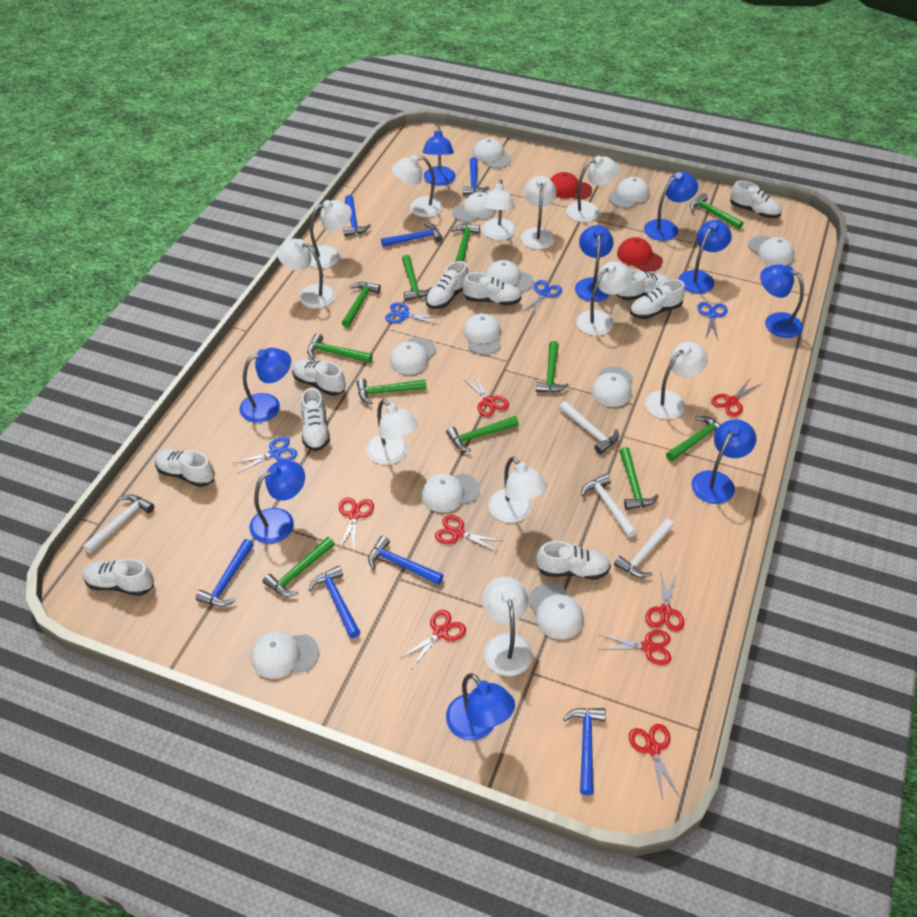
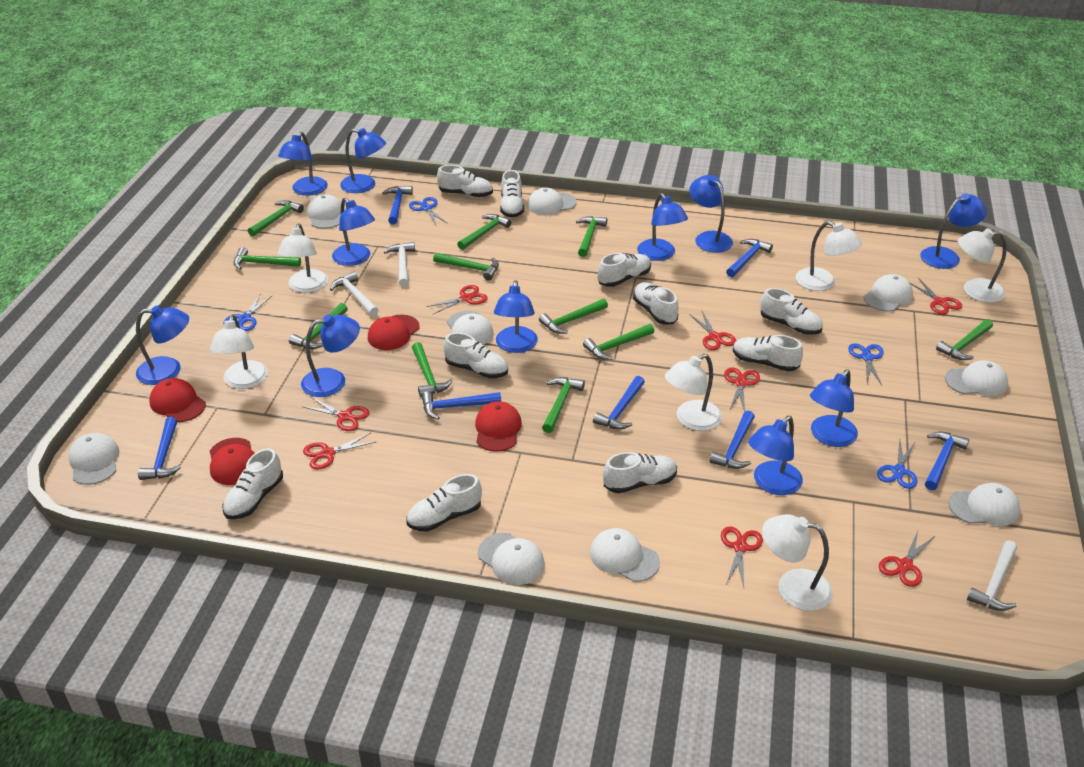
blue lamp: 9 -> 11
red cap: 2 -> 4
white cap: 11 -> 9
white hammer: 4 -> 3
white lamp: 11 -> 6

